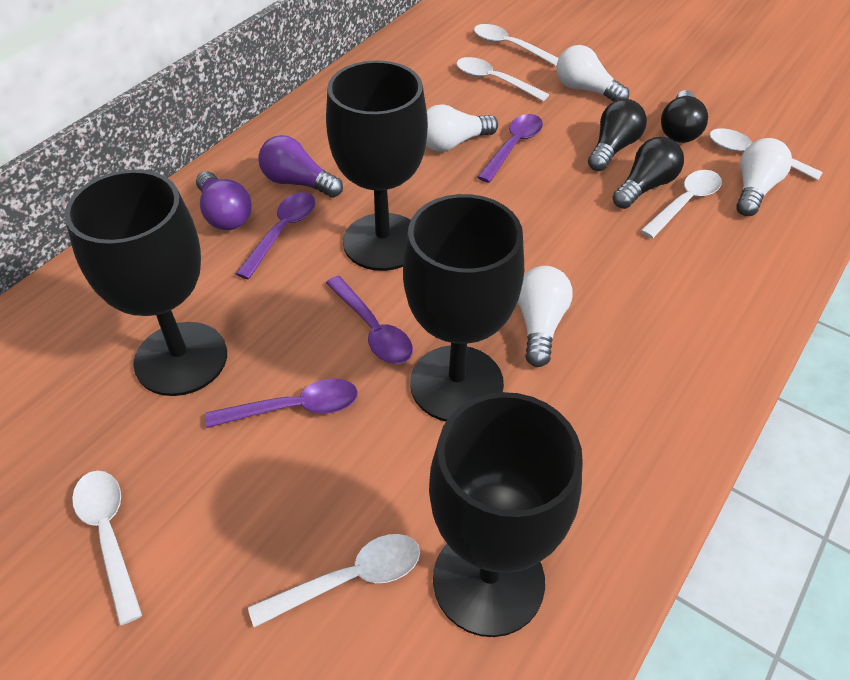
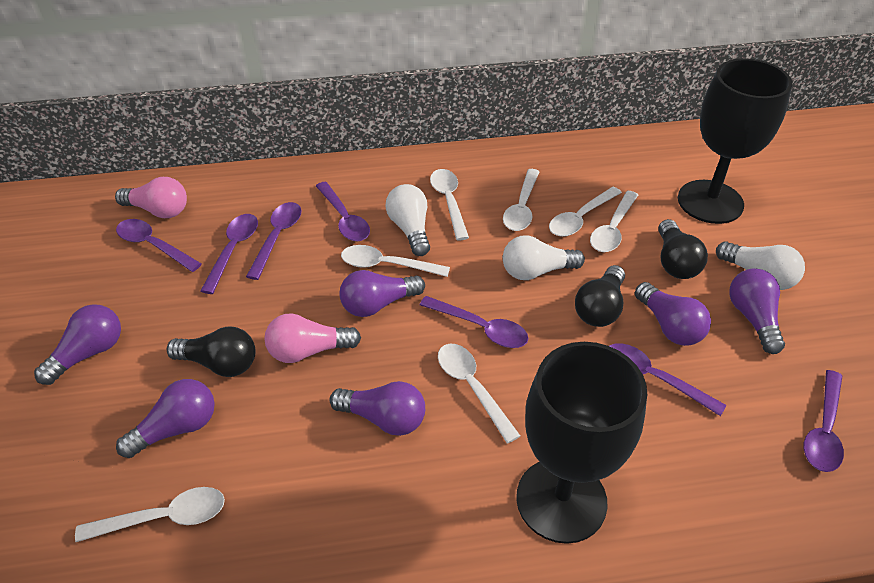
black goblet: 4 -> 2
pink light bulb: 0 -> 2
purple light bulb: 2 -> 6
purple spoon: 4 -> 7
white light bulb: 4 -> 3
white spoon: 6 -> 7

